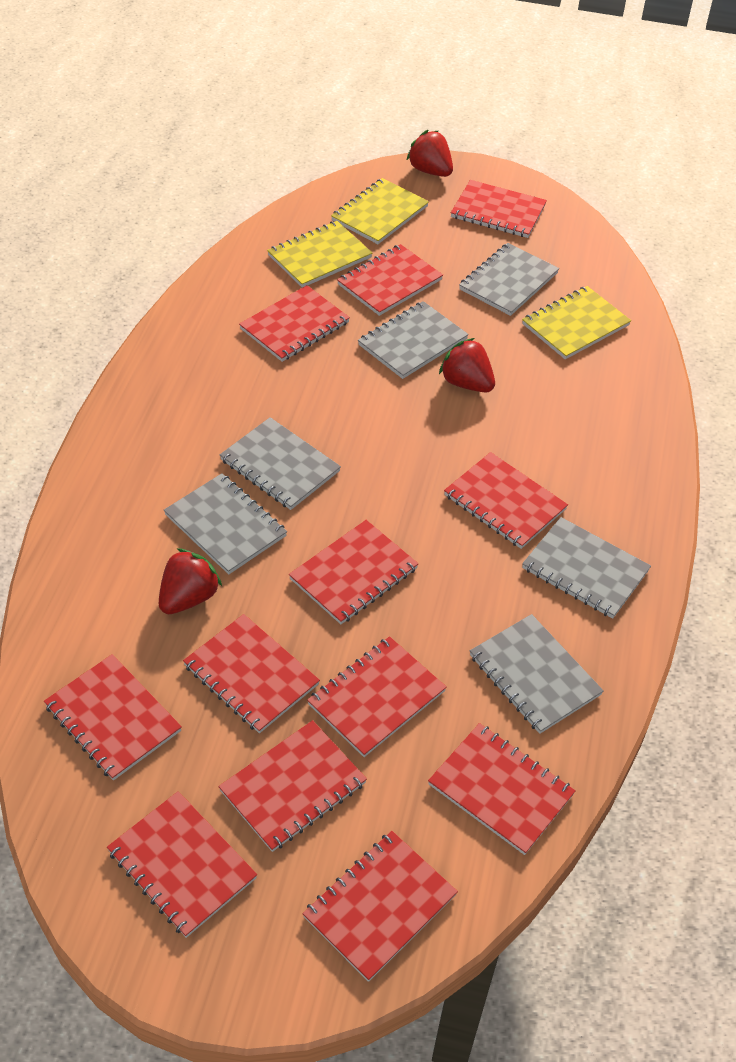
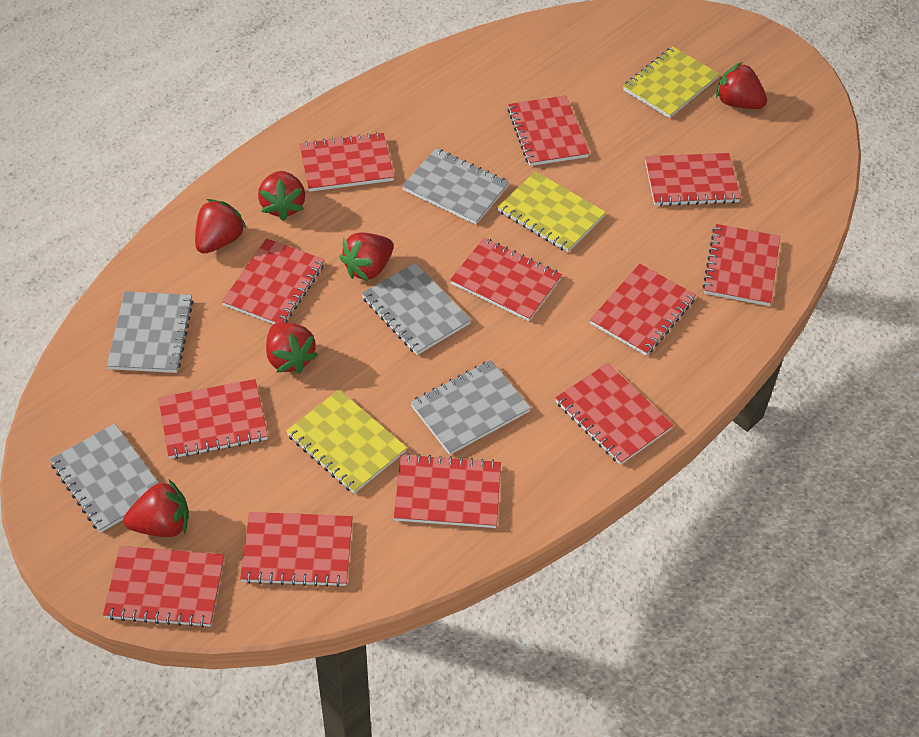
grey notebook: 6 -> 5
red strawberry: 3 -> 6

